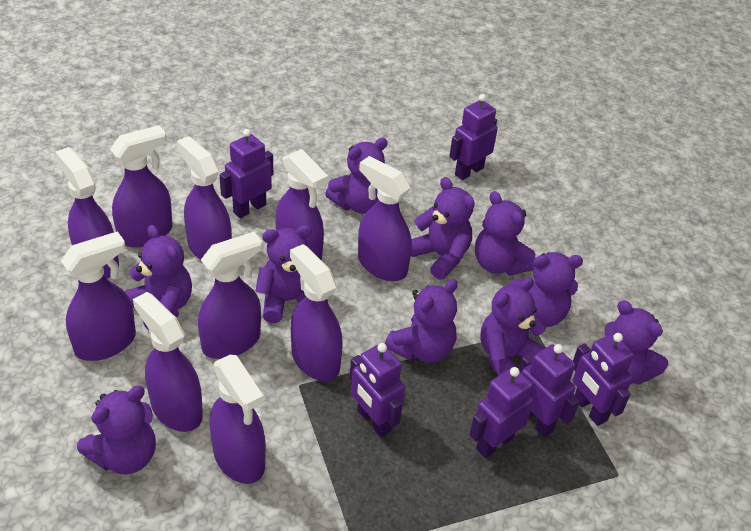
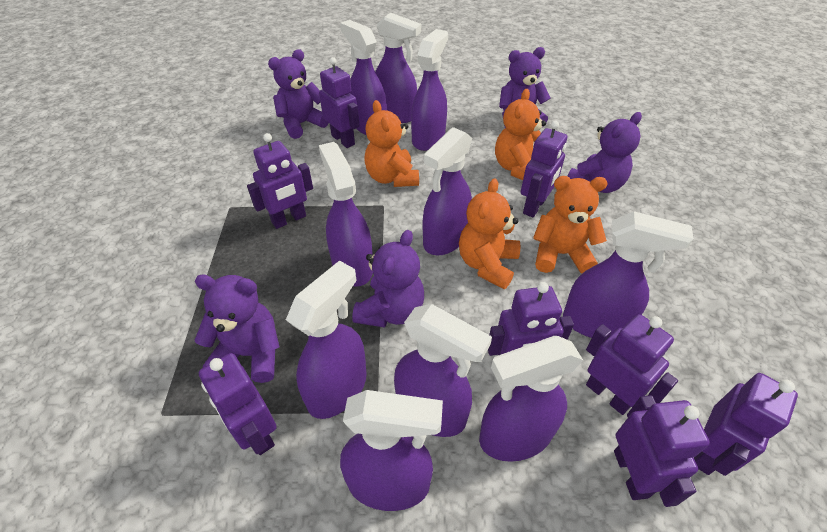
orange teddy bear: 0 -> 4
purple robot: 6 -> 8
purple teddy bear: 10 -> 5

